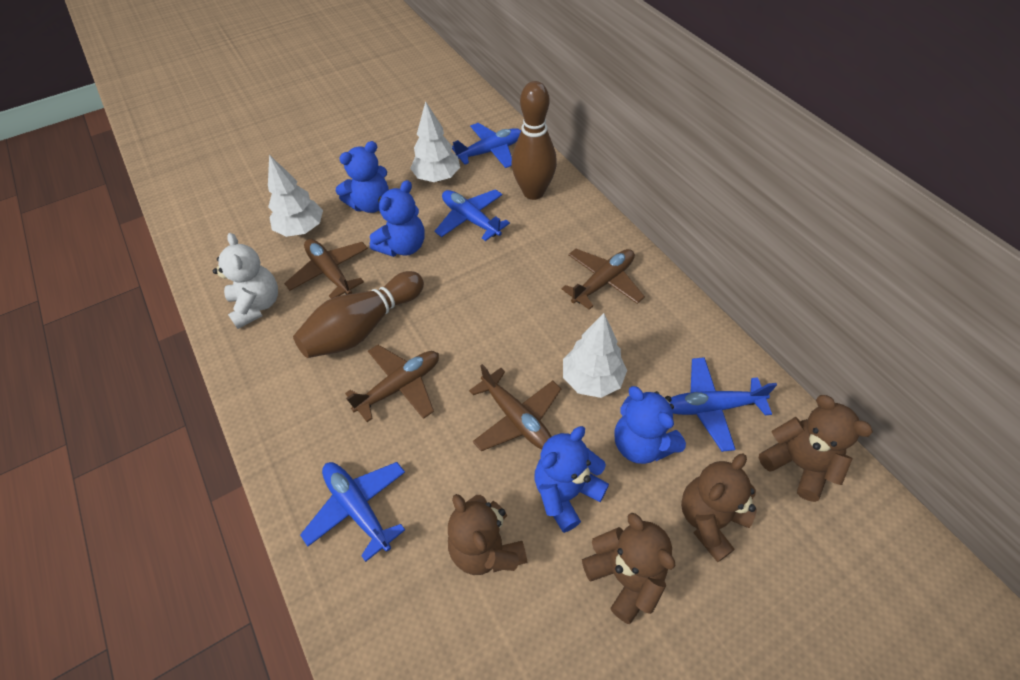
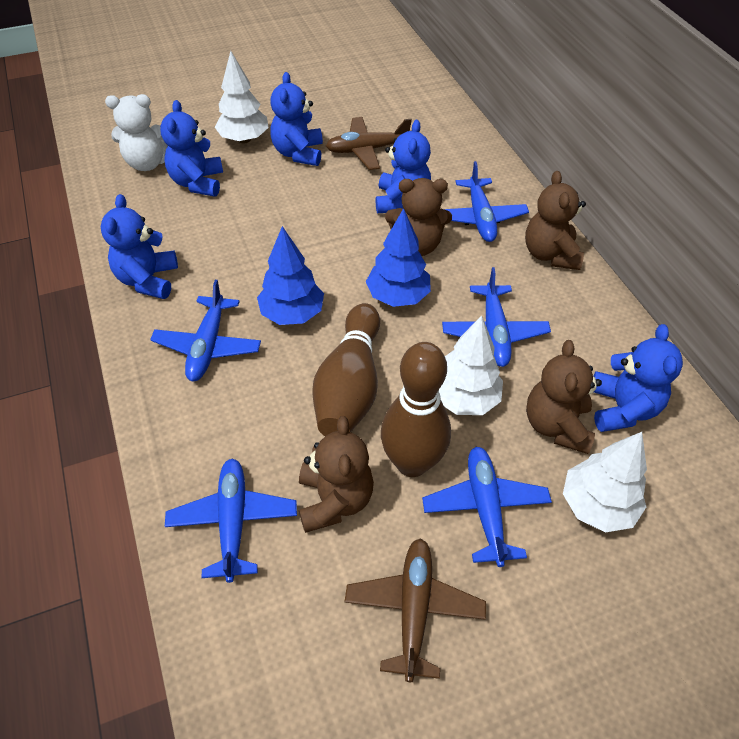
blue plane: 4 -> 5
blue teddy bear: 4 -> 5
blue tree: 0 -> 2
brown plane: 4 -> 2

